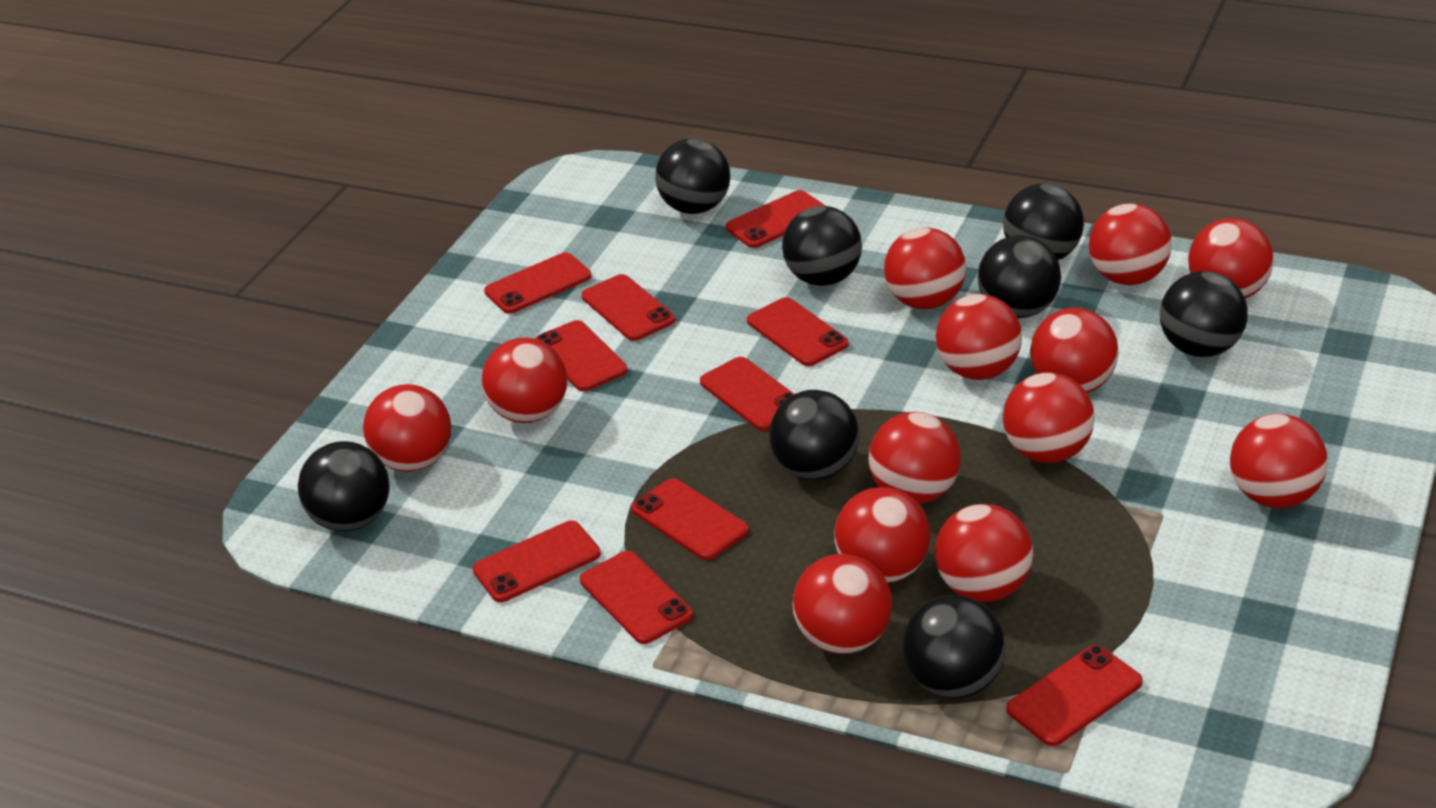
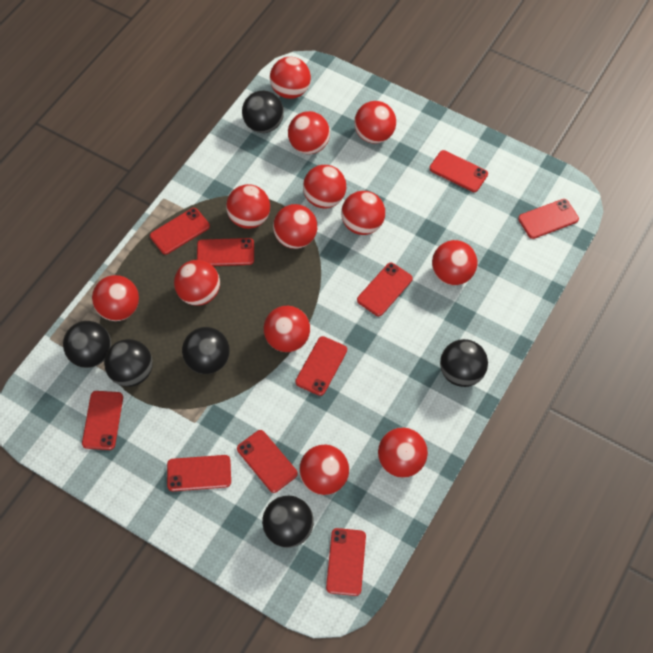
black ball: 8 -> 6

